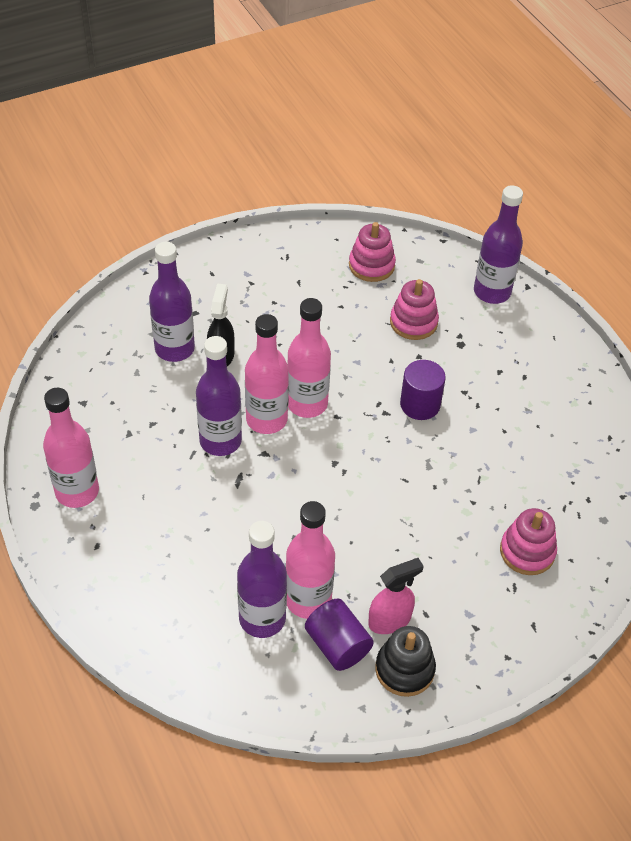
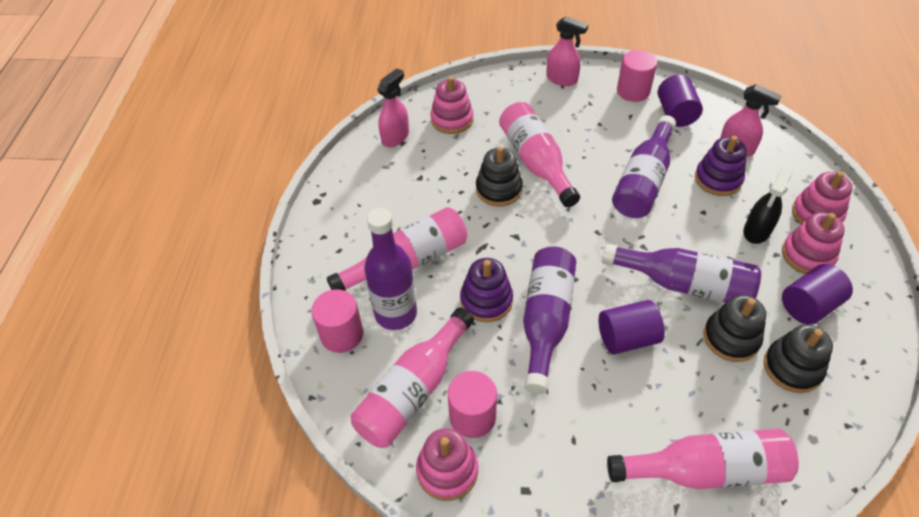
black stacking toy: 1 -> 3
pink cylinder: 0 -> 3
pink spray bottle: 1 -> 3
pink stacking toy: 3 -> 4
purple cylinder: 2 -> 3
purple stacking toy: 0 -> 2

